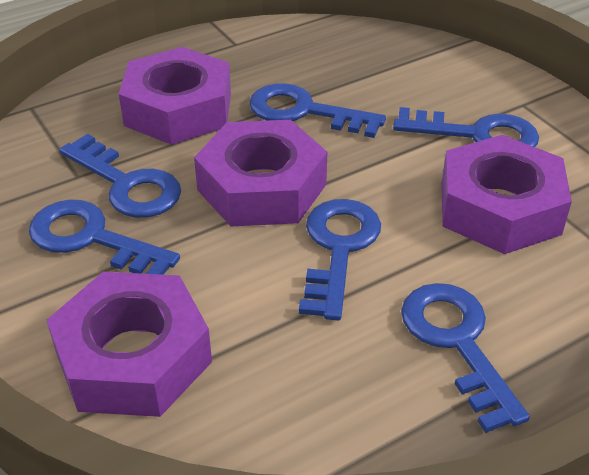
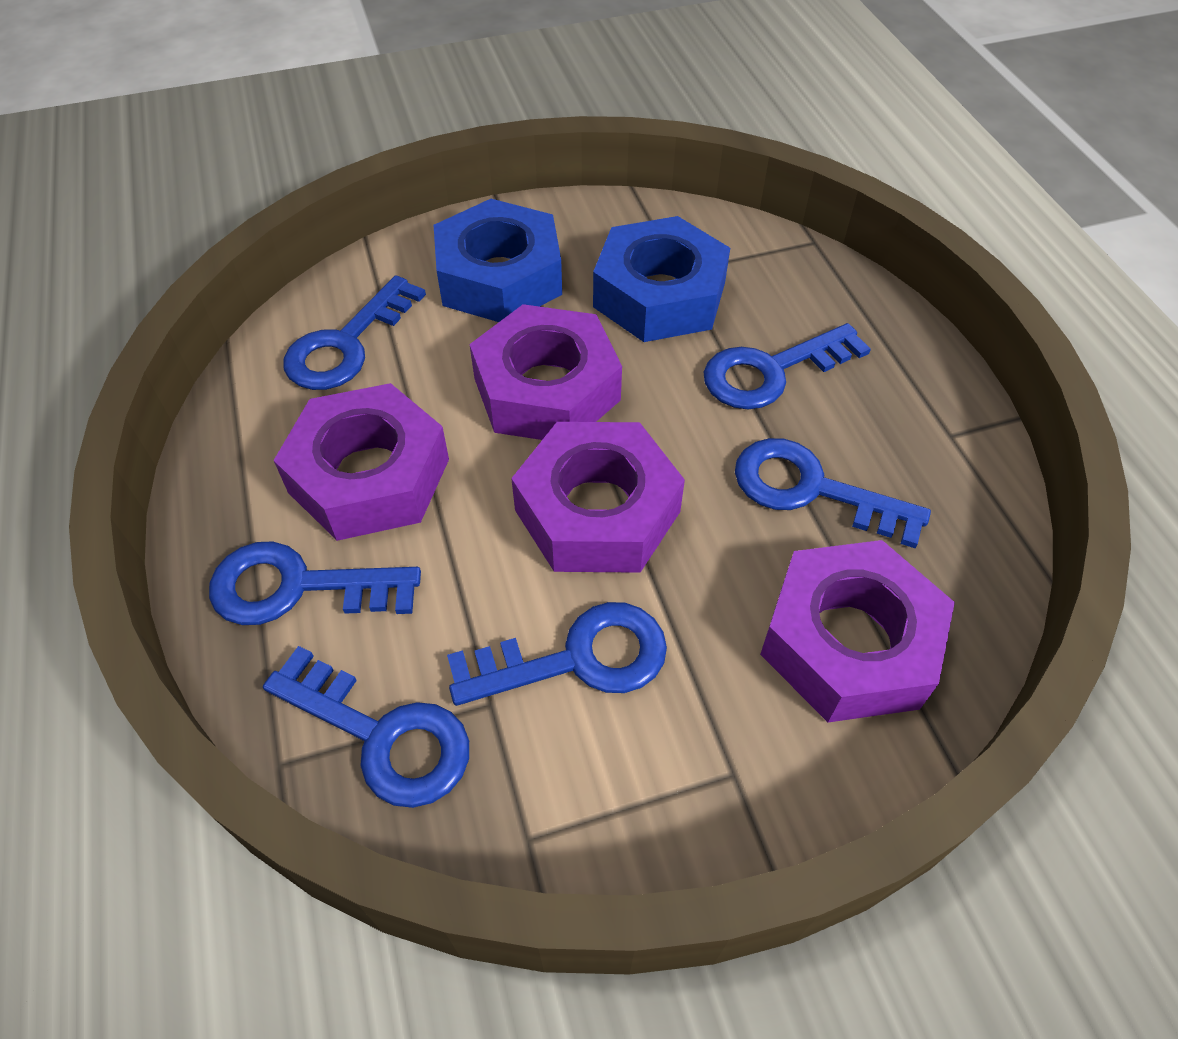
blue nut: 0 -> 2

